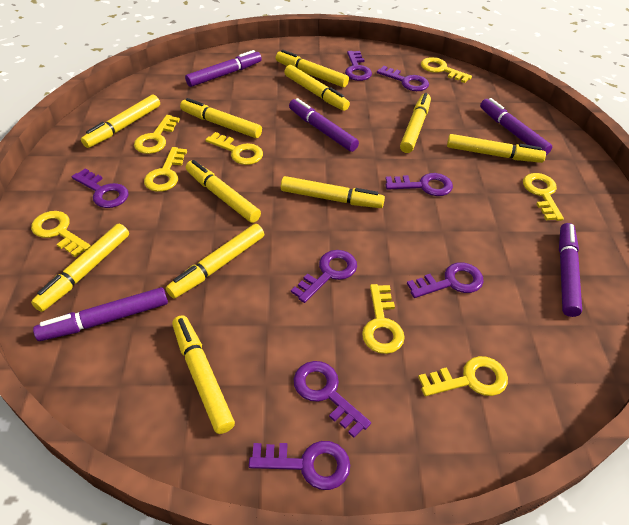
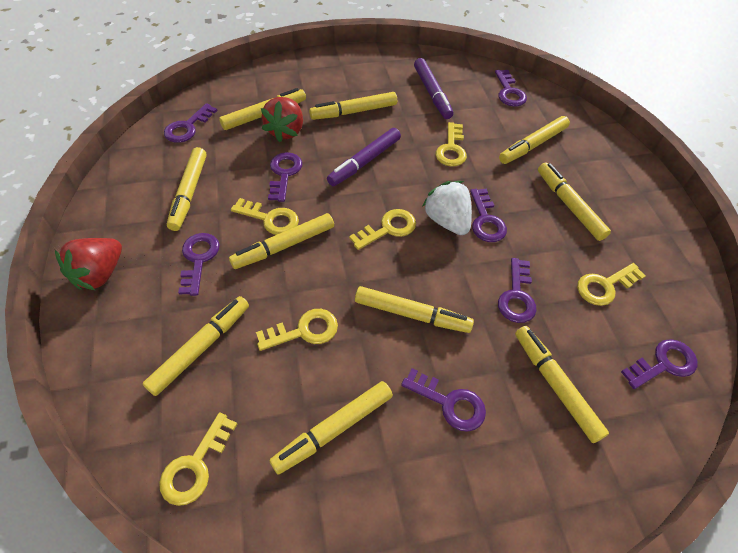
purple marker: 5 -> 2
red strawberry: 0 -> 2
white strawberry: 0 -> 1
yellow key: 8 -> 6
yellow marker: 11 -> 10

